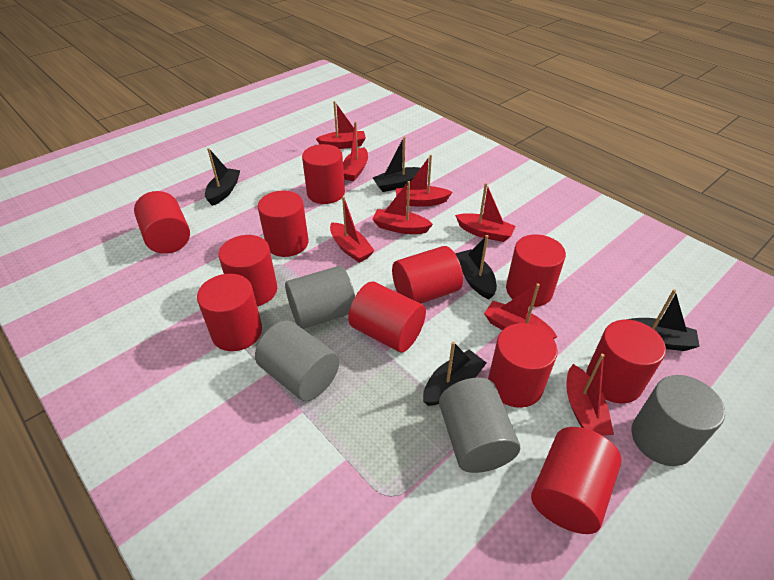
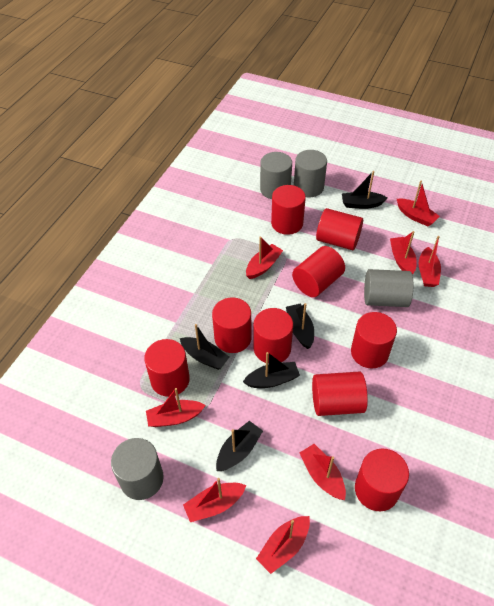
red cylinder: 11 -> 9

